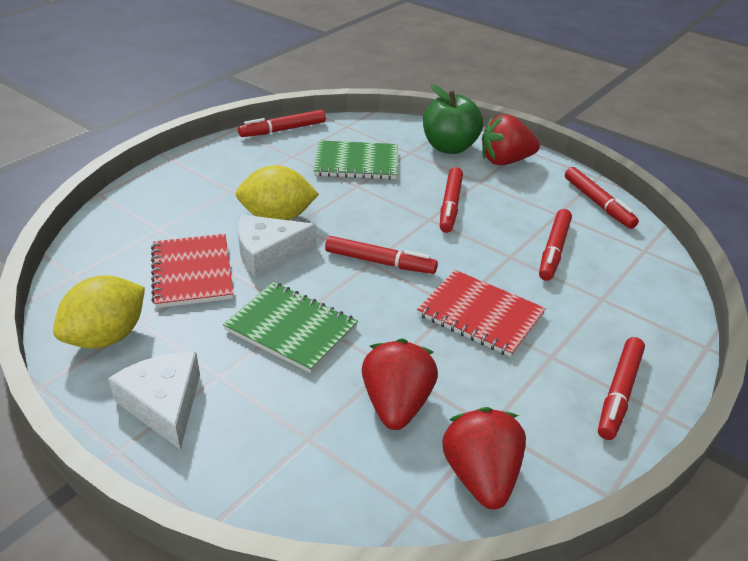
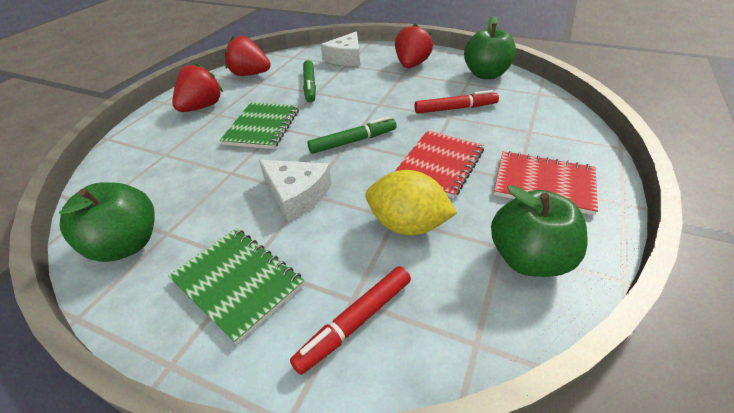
green apple: 1 -> 3
green marker: 0 -> 2
red marker: 6 -> 2
yellow lemon: 2 -> 1

